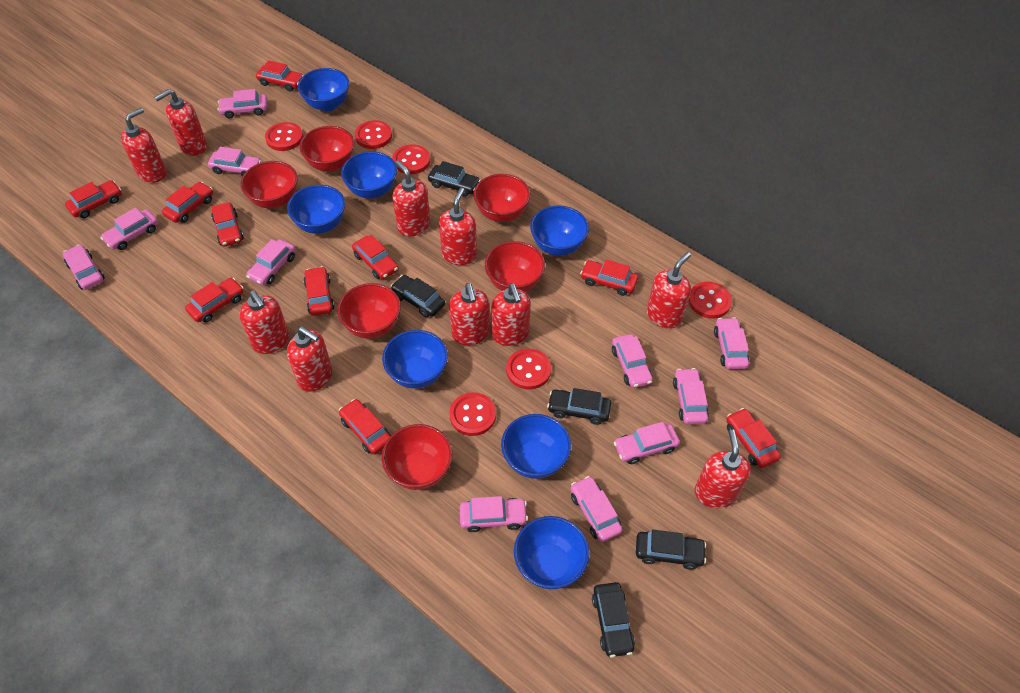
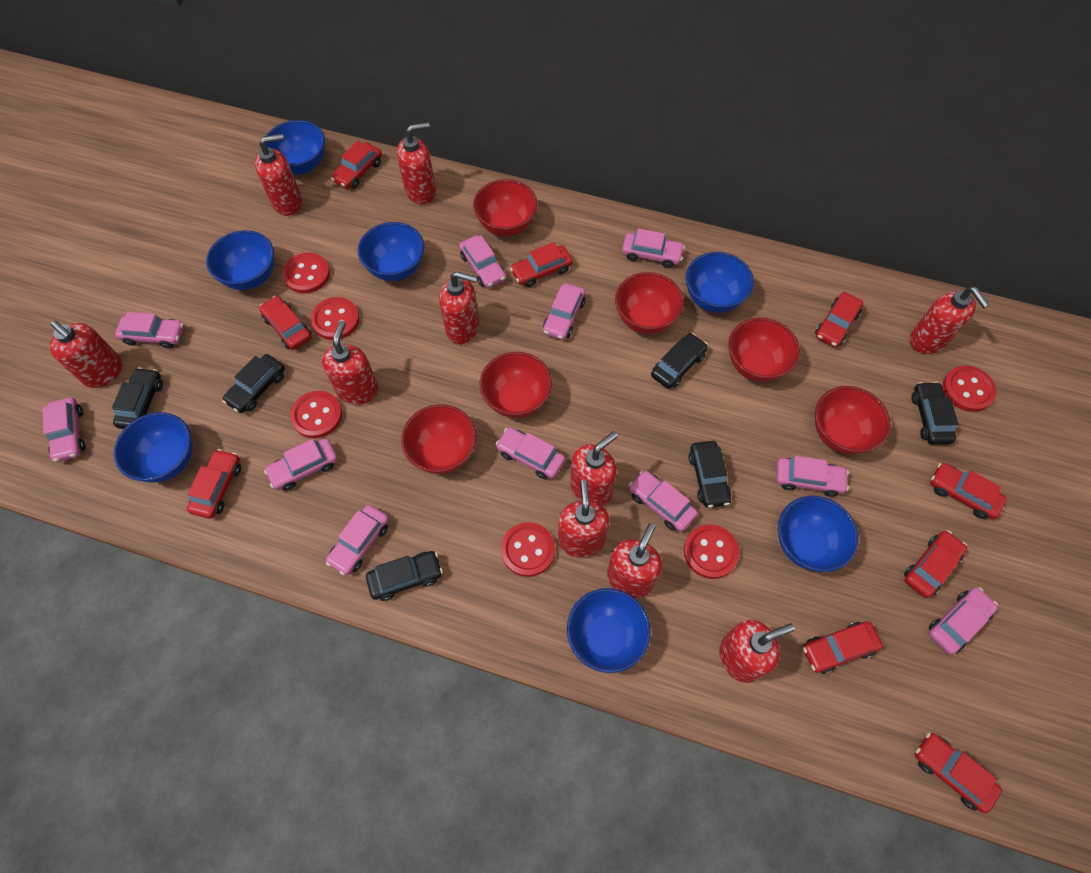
black car: 5 -> 6
red car: 10 -> 9

